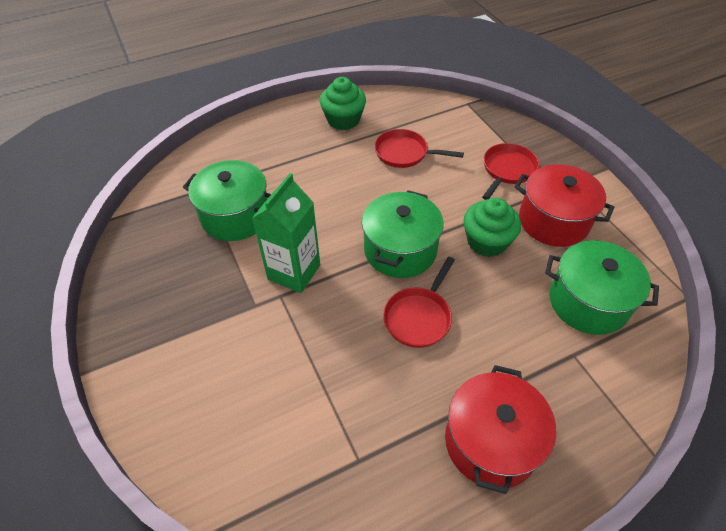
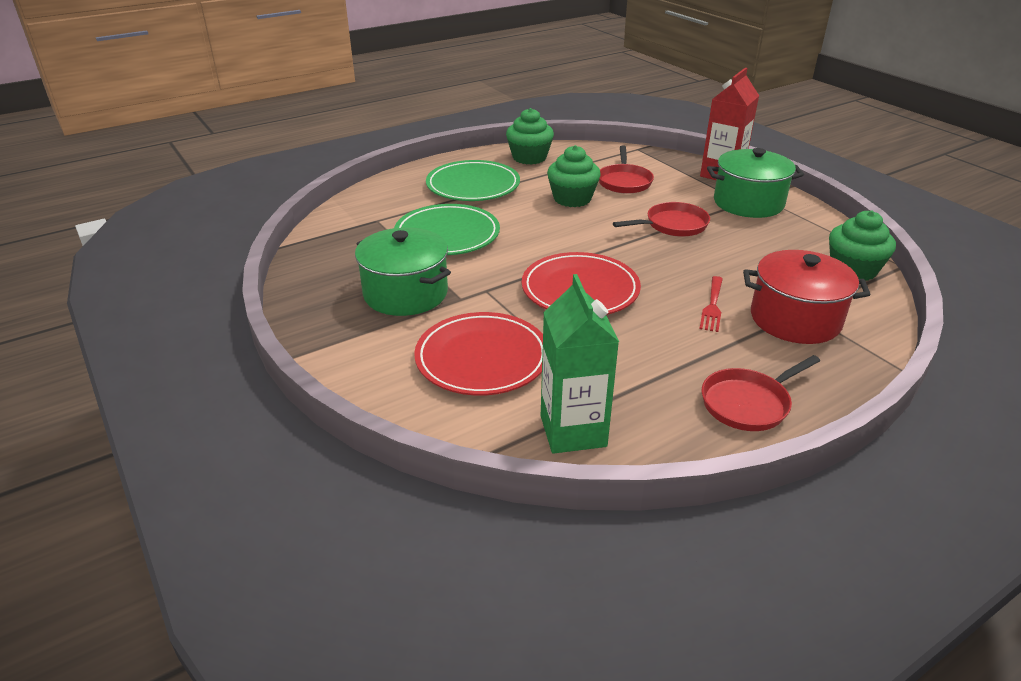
green cupcake: 2 -> 3
green plate: 0 -> 2
green pot: 3 -> 2
red carton: 0 -> 1
red fork: 0 -> 1
red plate: 0 -> 2
red pot: 2 -> 1

